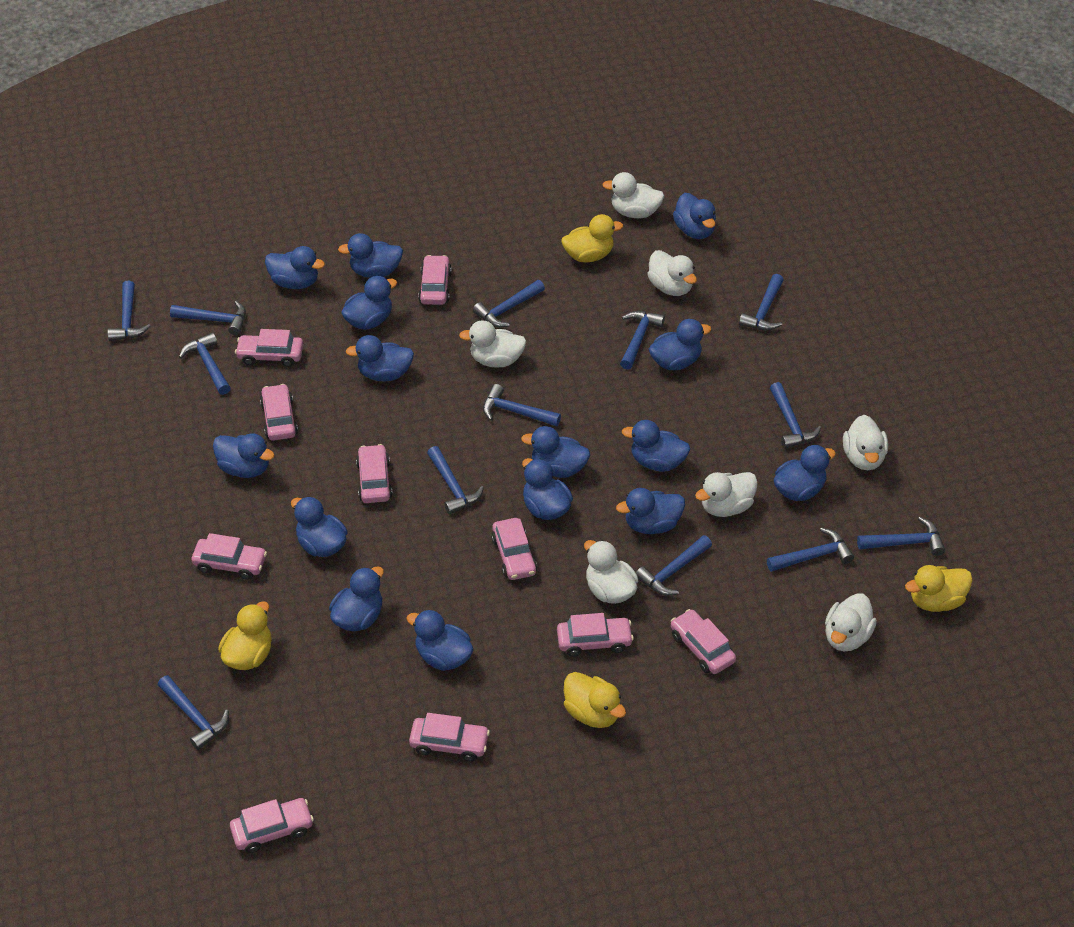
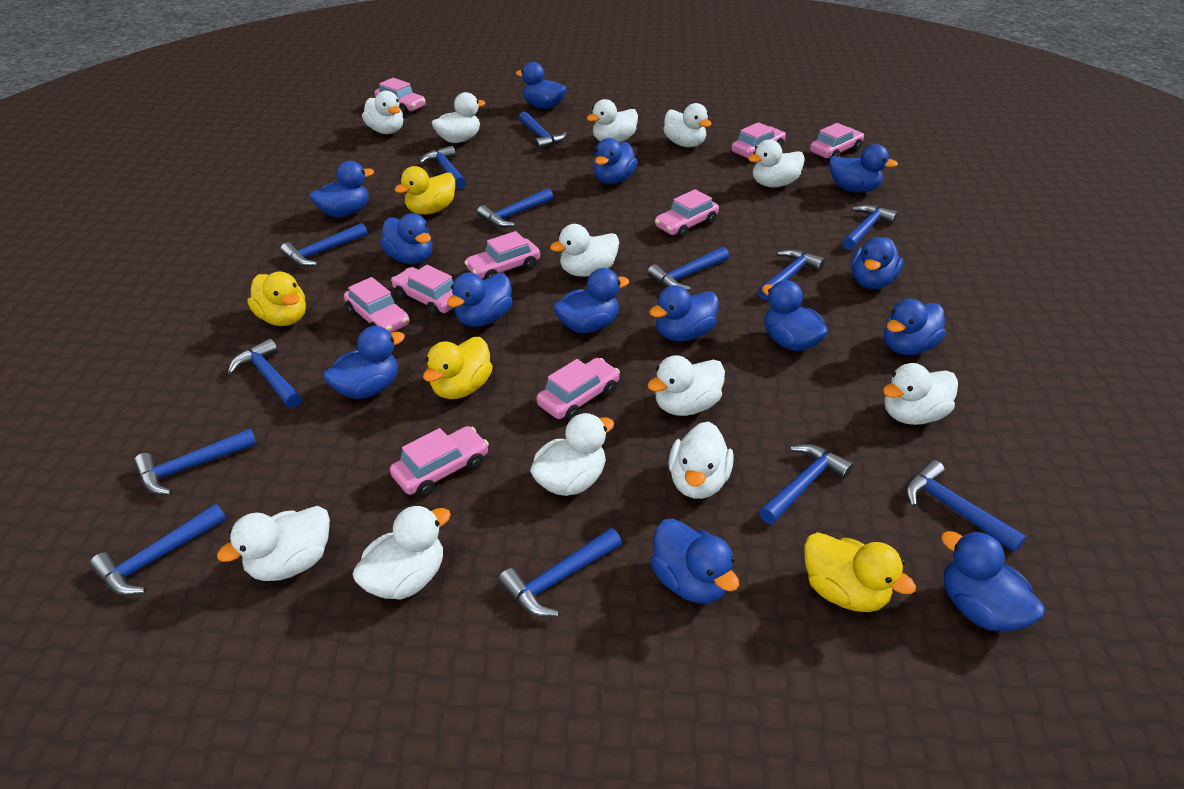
blue duck: 15 -> 14
pink car: 10 -> 9
white duck: 7 -> 12

